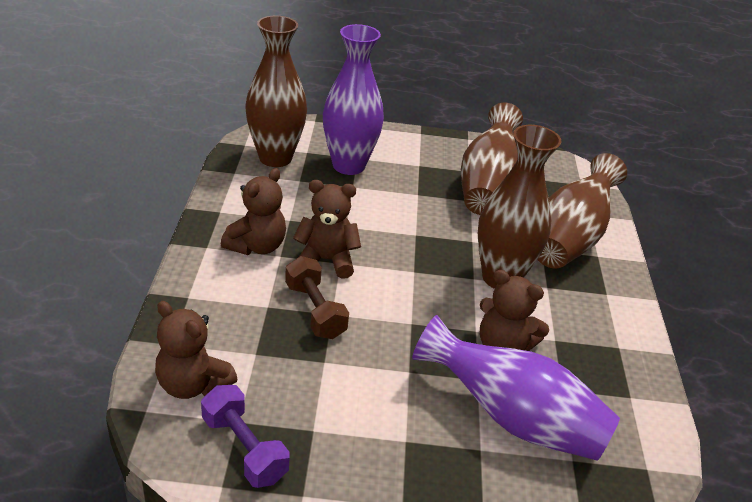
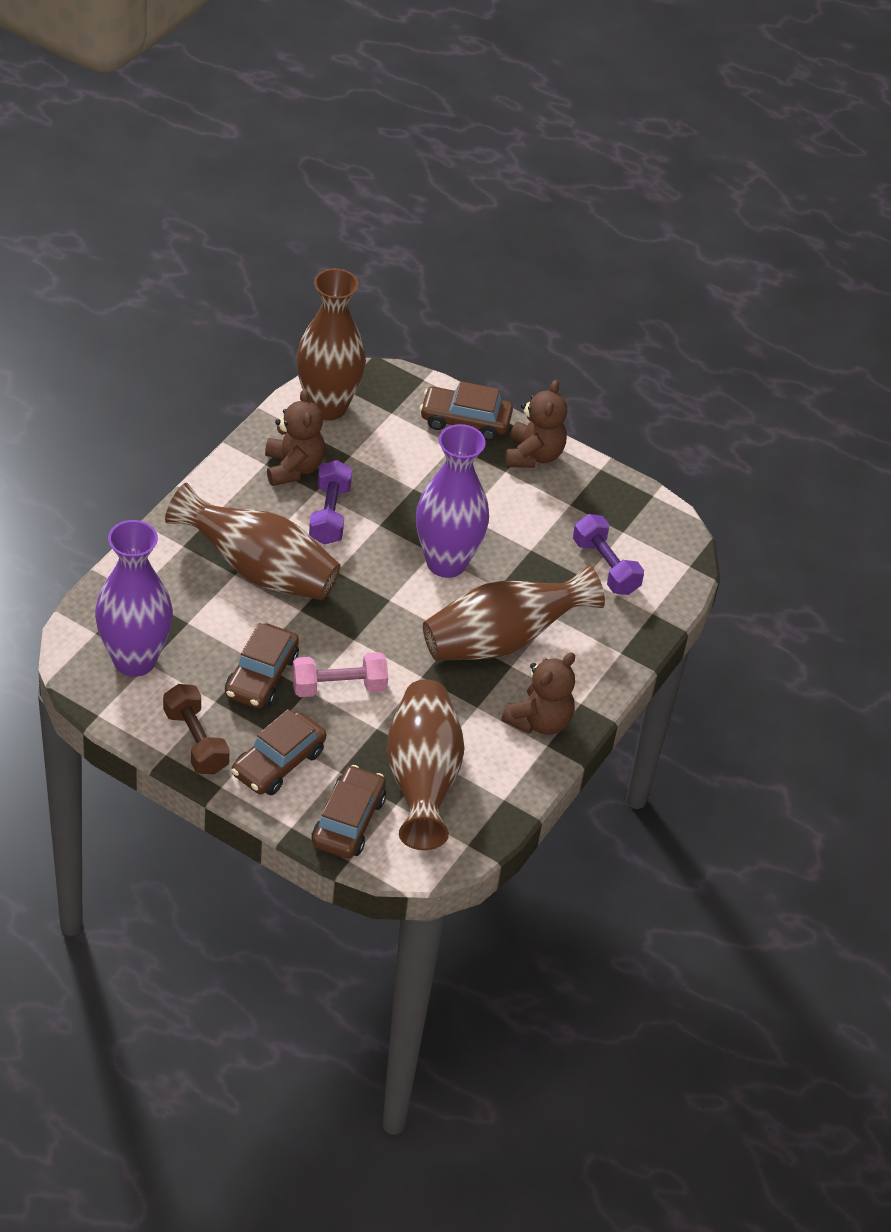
brown car: 0 -> 4
brown teddy bear: 4 -> 3
pink dumbbell: 0 -> 1
purple dumbbell: 1 -> 2

